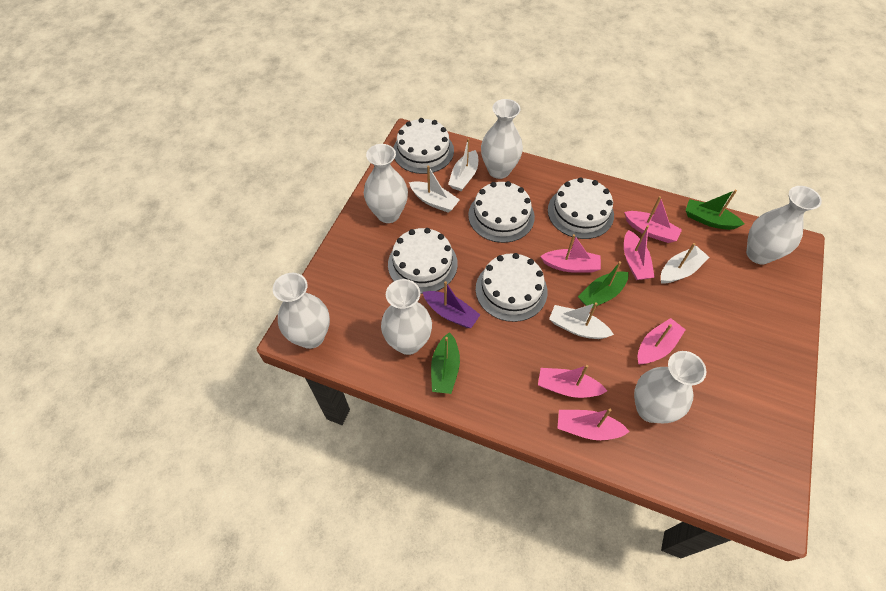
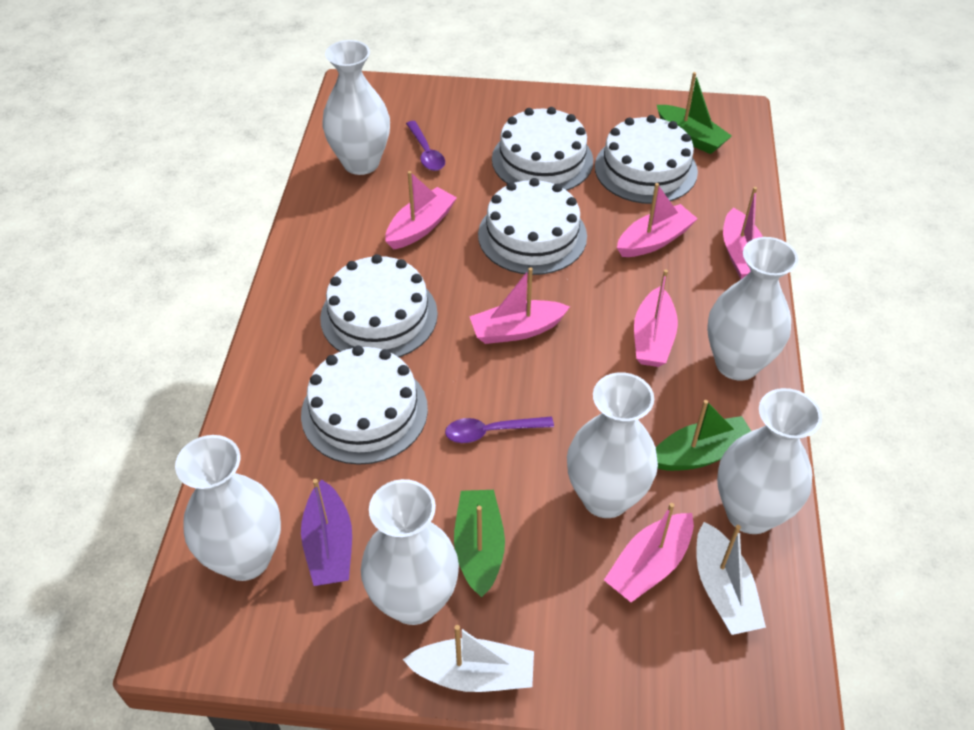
purple spoon: 0 -> 2
white boat: 4 -> 2

